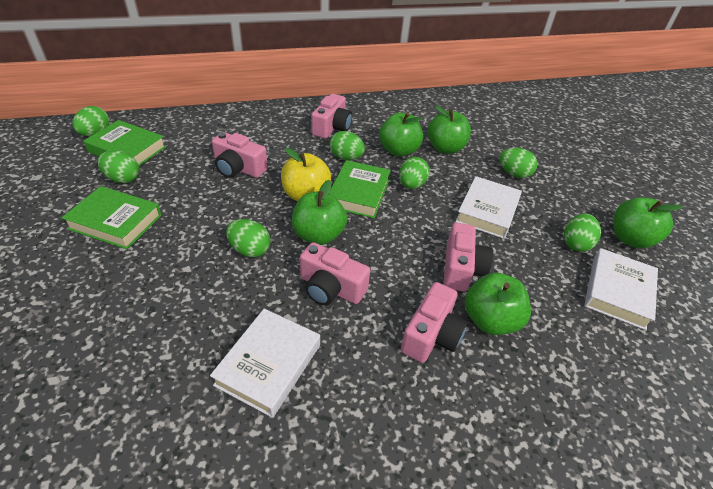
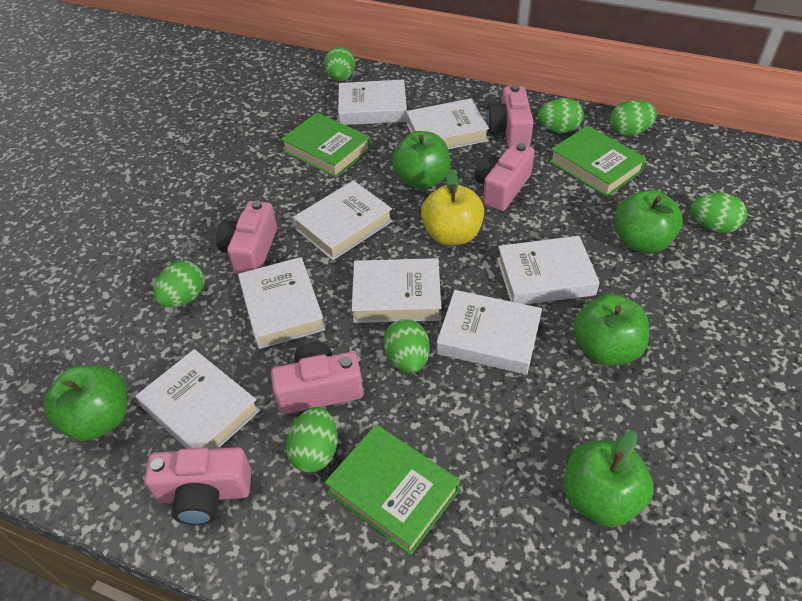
white book: 3 -> 8

